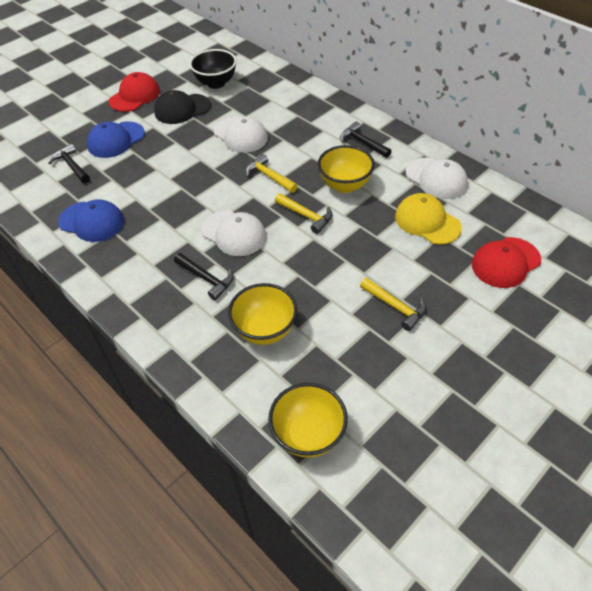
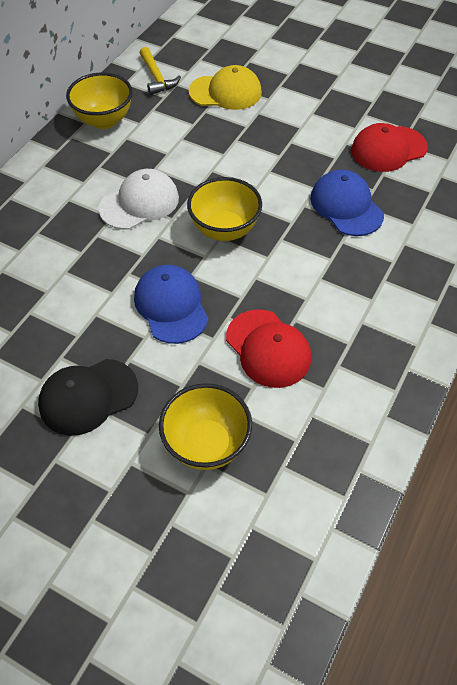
black bowl: 1 -> 0
black hammer: 3 -> 0
white cap: 3 -> 1
yellow hammer: 3 -> 1

